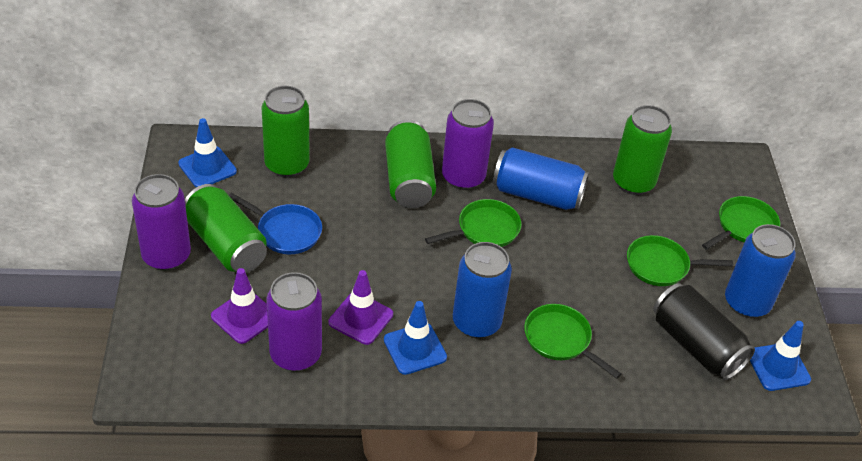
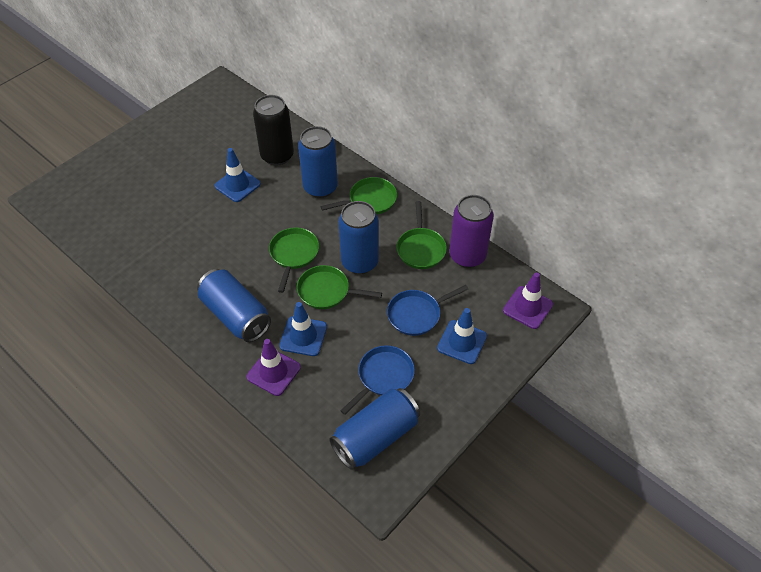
blue can: 3 -> 4
blue pan: 1 -> 2
green can: 4 -> 0
purple can: 3 -> 1

